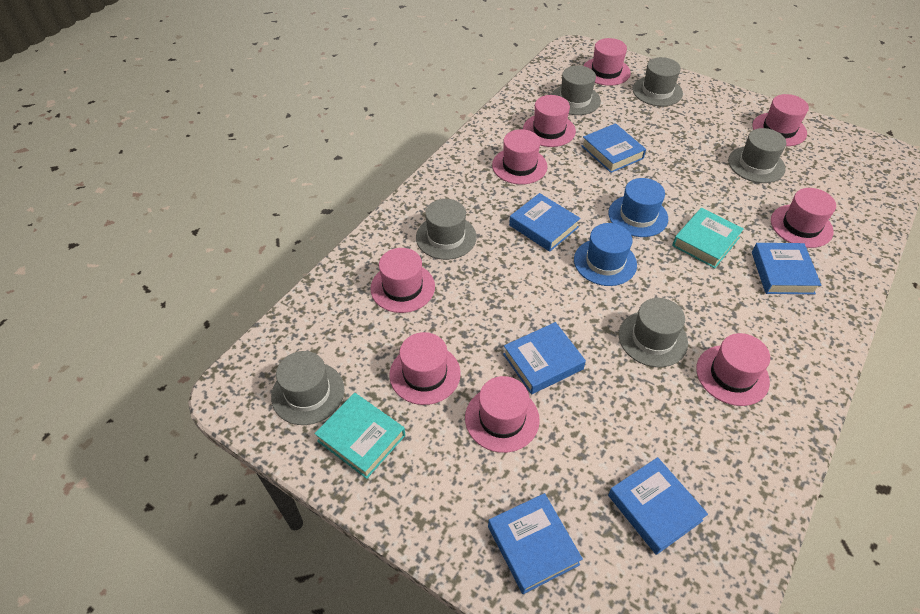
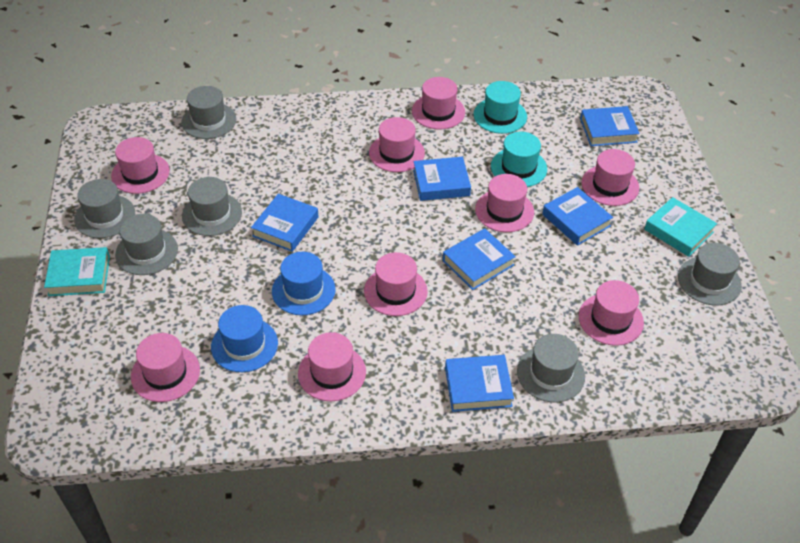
turquoise hat: 0 -> 2

